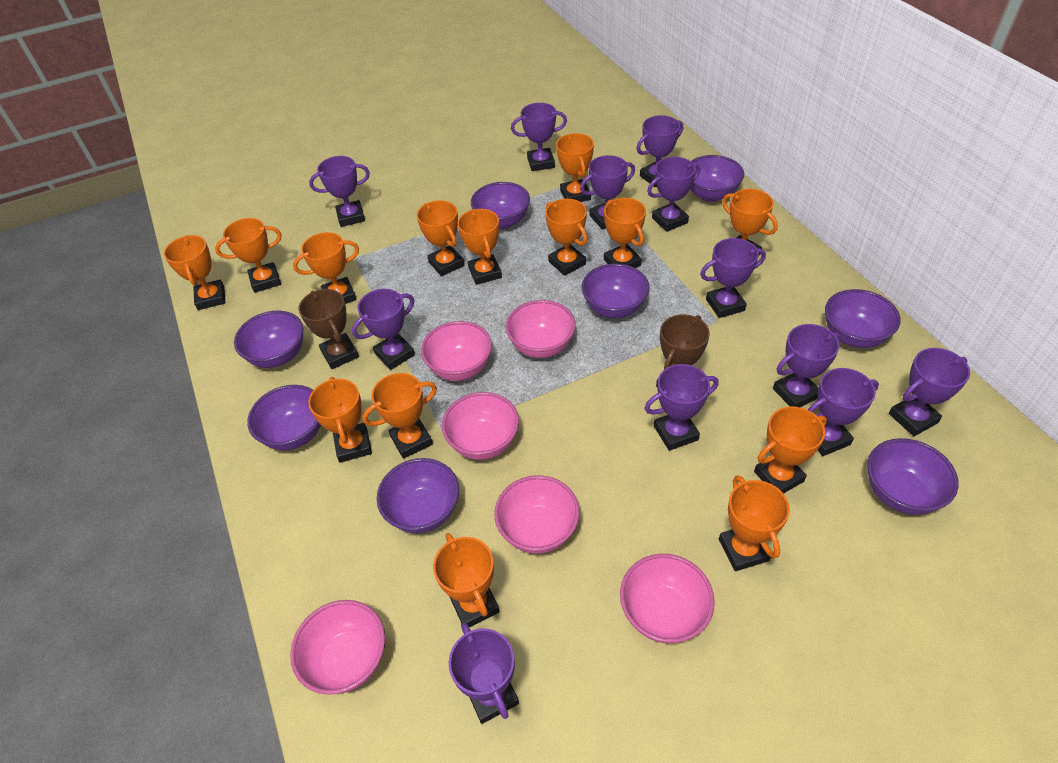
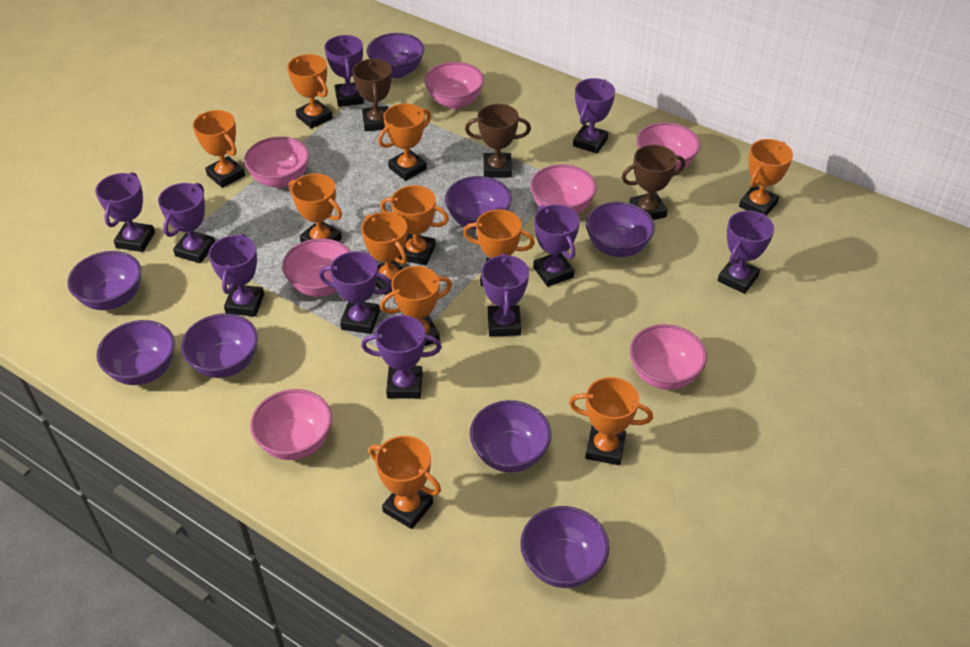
brown trophy: 2 -> 3
orange trophy: 14 -> 11
pink bowl: 6 -> 7
purple trophy: 12 -> 10

